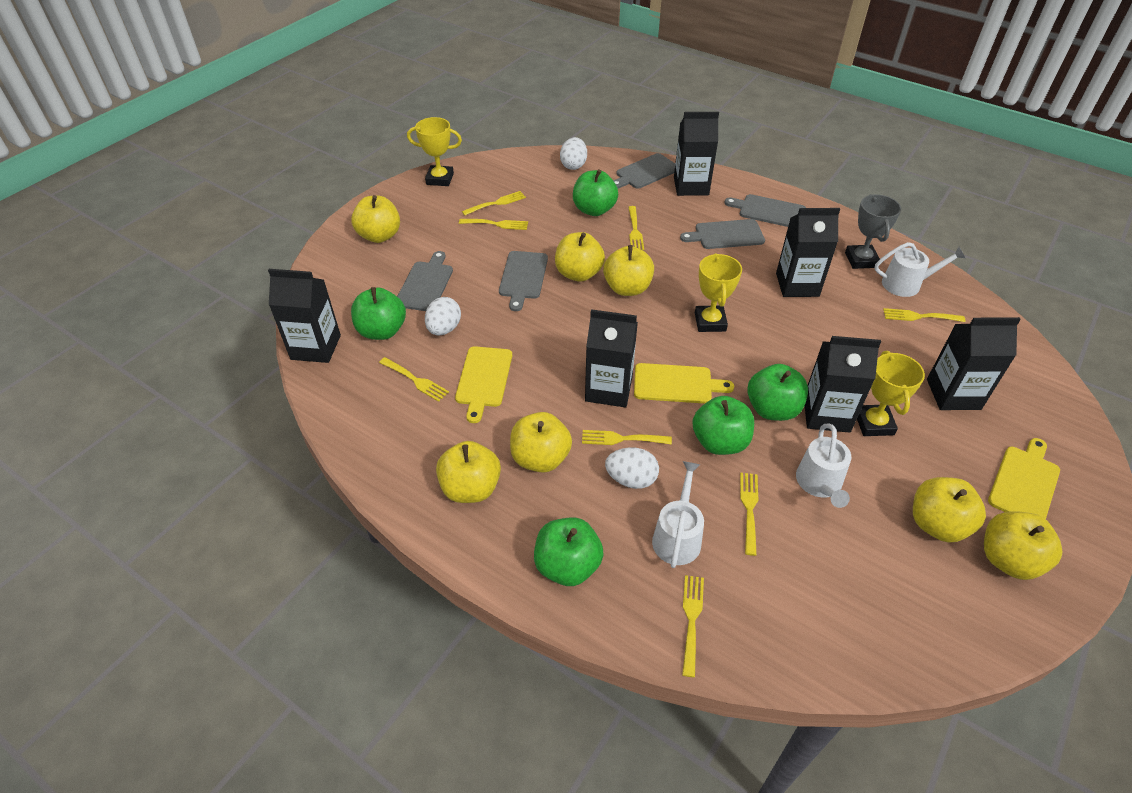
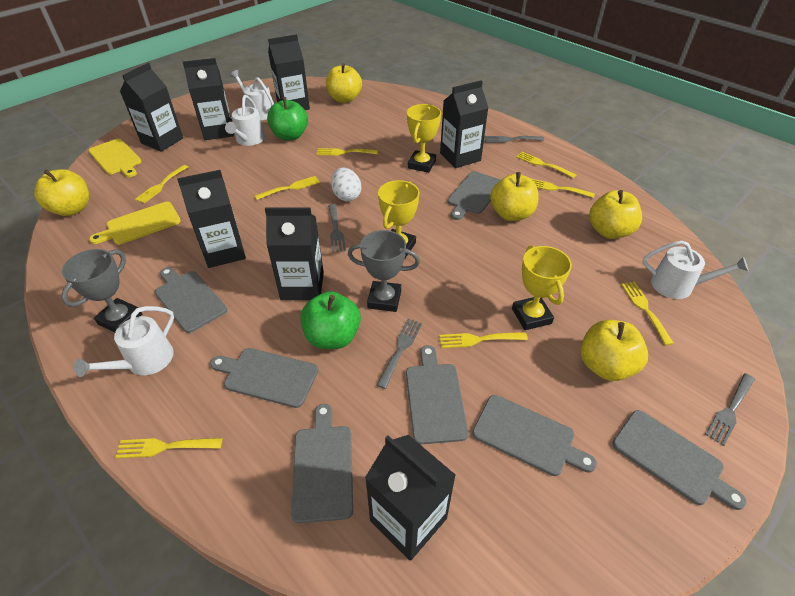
black carton: 6 -> 7
green apple: 5 -> 2
grey cutting board: 5 -> 7
grey fork: 0 -> 4
grey trophy: 1 -> 2
white egg: 3 -> 1
white watering can: 3 -> 4
yellow apple: 7 -> 5
yellow cutting board: 3 -> 2

